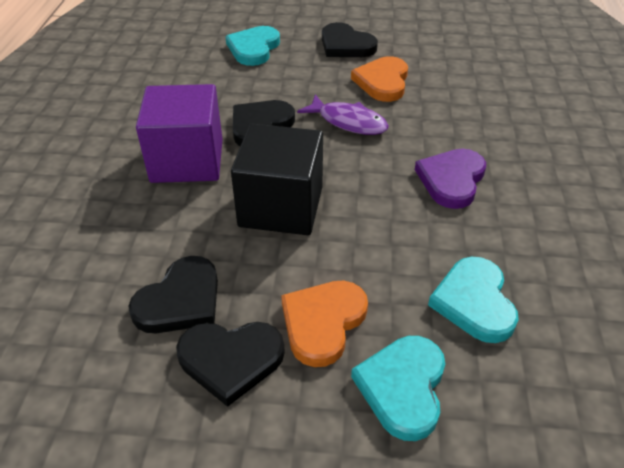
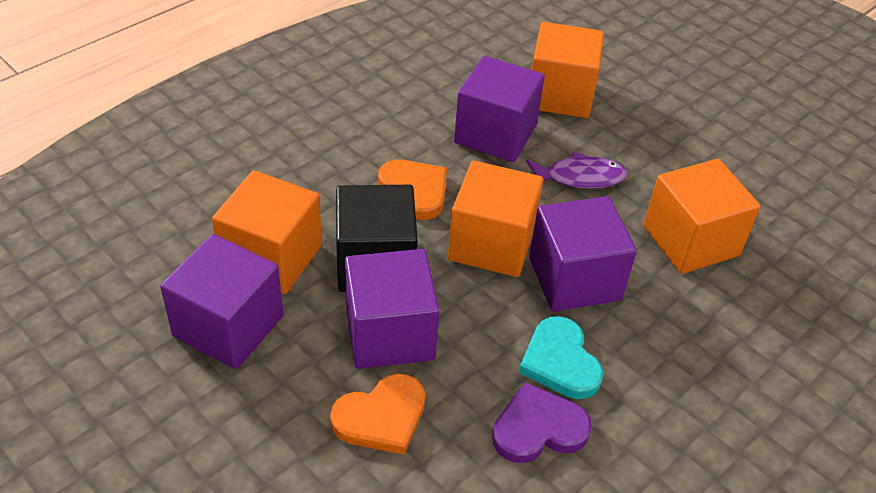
black heart: 4 -> 0
orange cube: 0 -> 4
purple cube: 1 -> 4
turquoise heart: 3 -> 1

